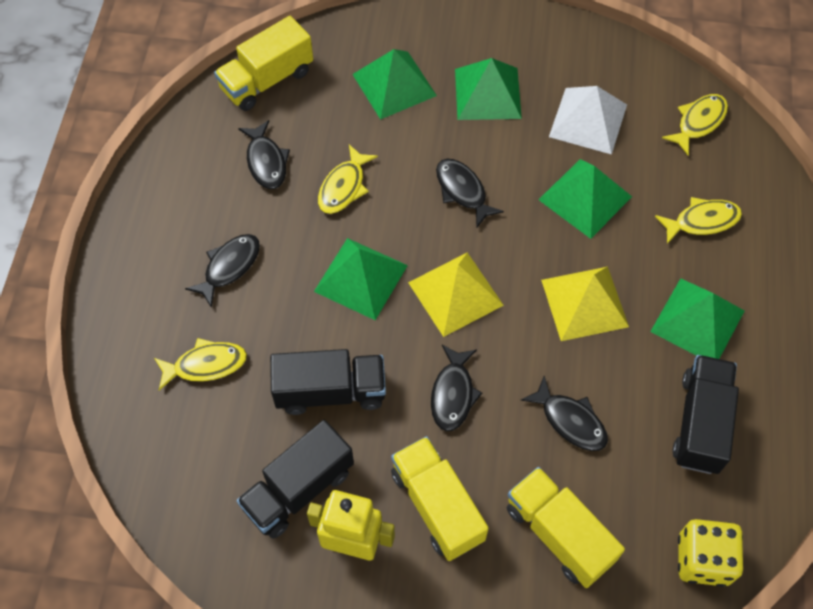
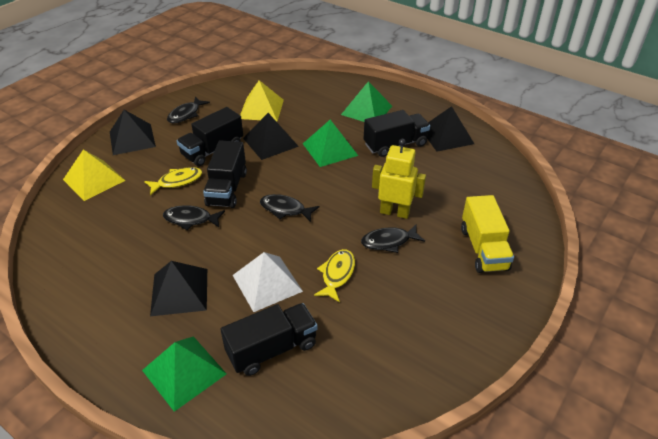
black fish: 5 -> 4
black pyramid: 0 -> 4
black truck: 3 -> 4
green pyramid: 5 -> 3
yellow dice: 1 -> 0
yellow fish: 4 -> 2
yellow truck: 3 -> 1

